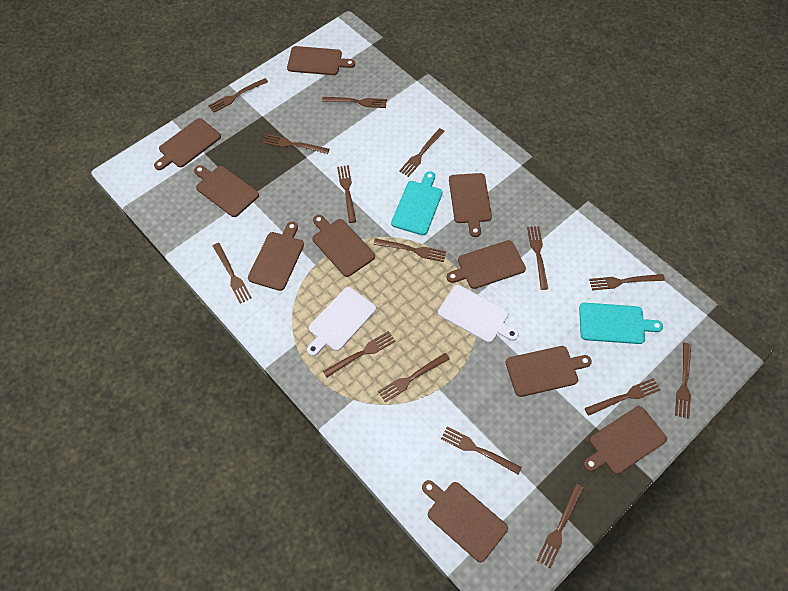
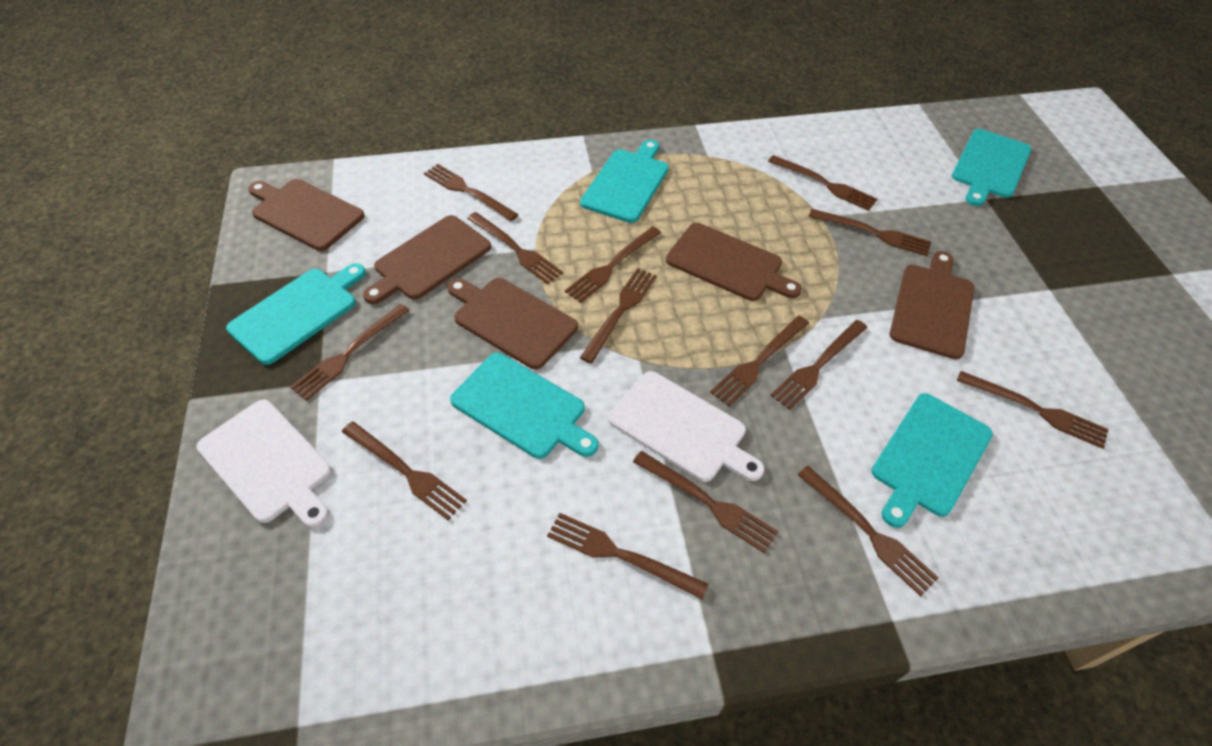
brown cutting board: 10 -> 5
brown fork: 15 -> 14
turquoise cutting board: 2 -> 5

